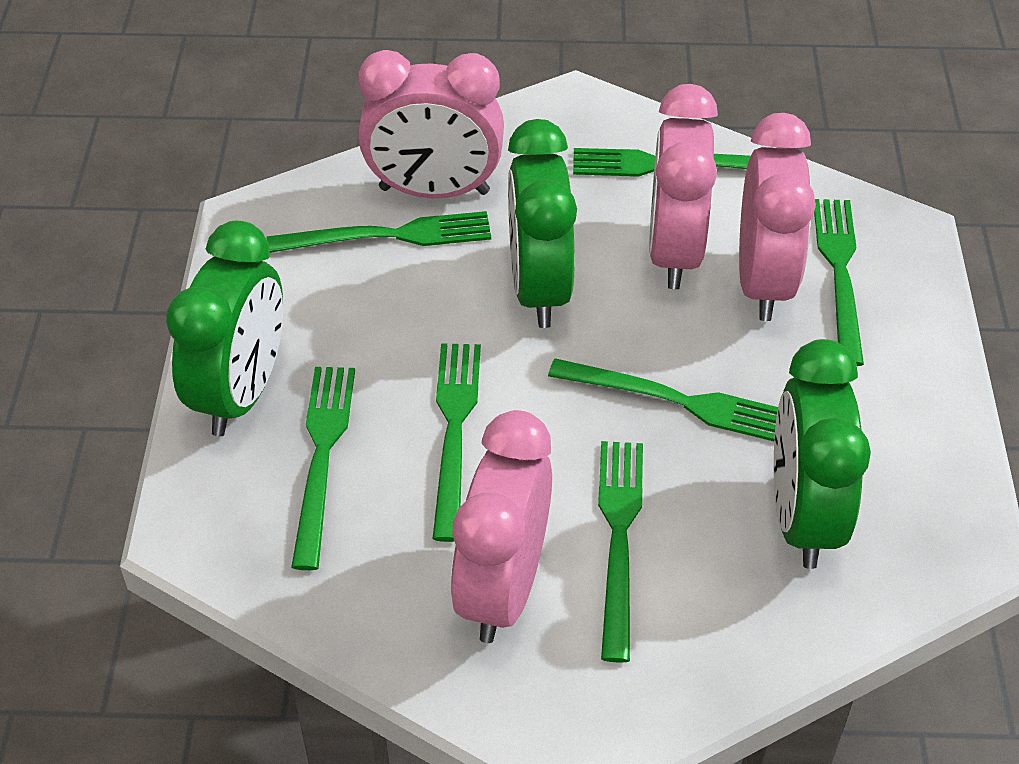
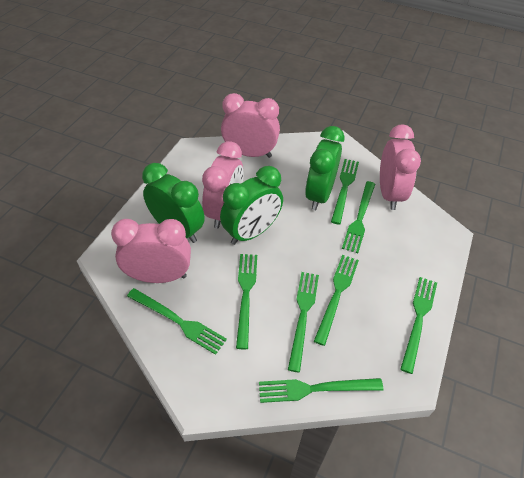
green fork: 7 -> 8

